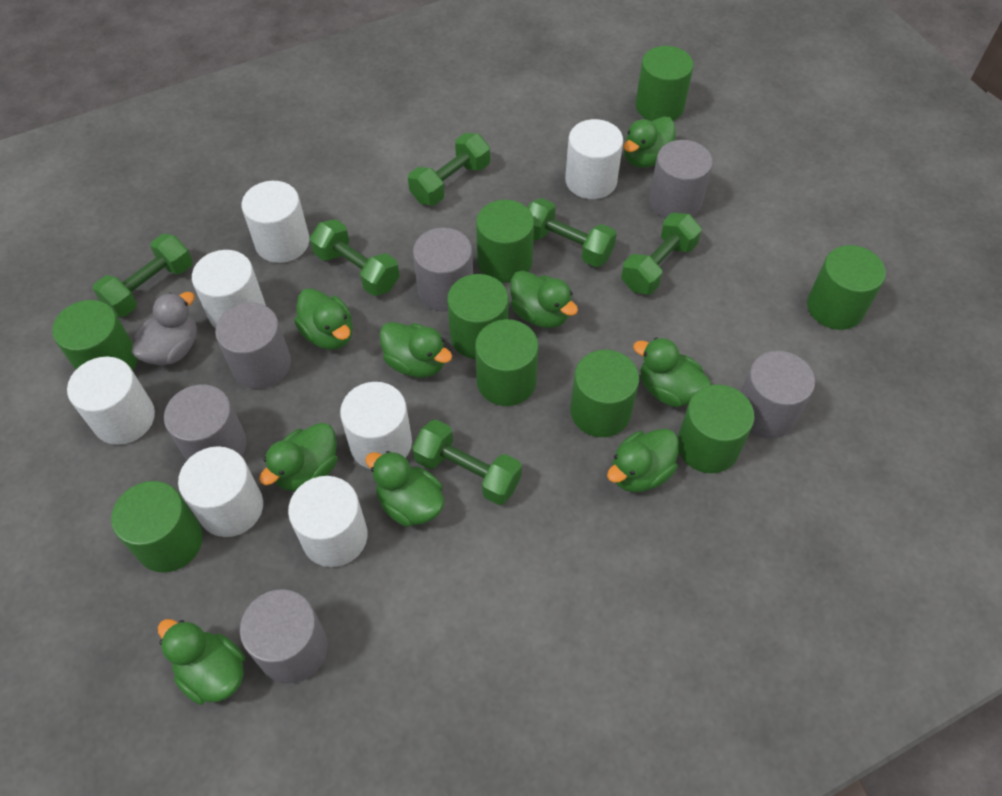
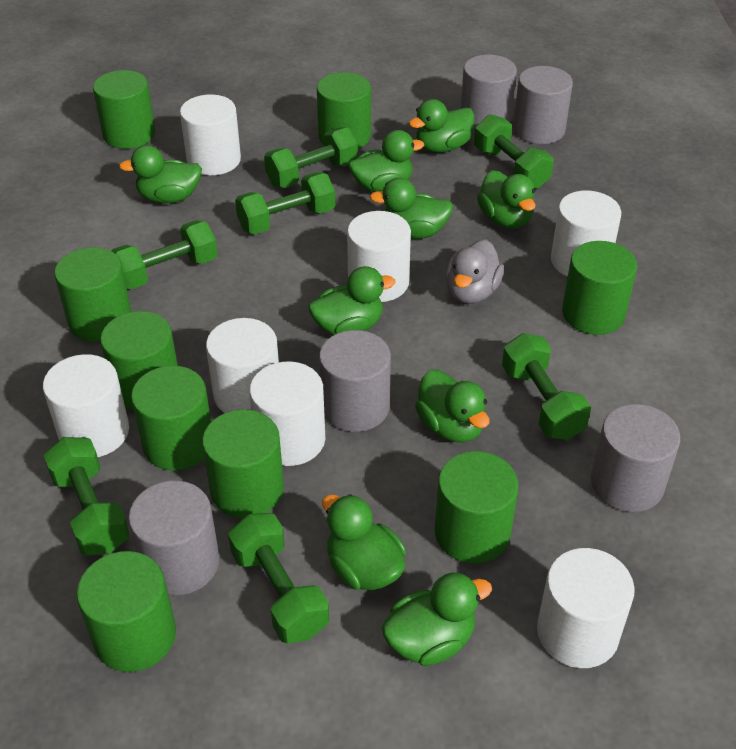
green dumbbell: 6 -> 7
grey cylinder: 6 -> 5

